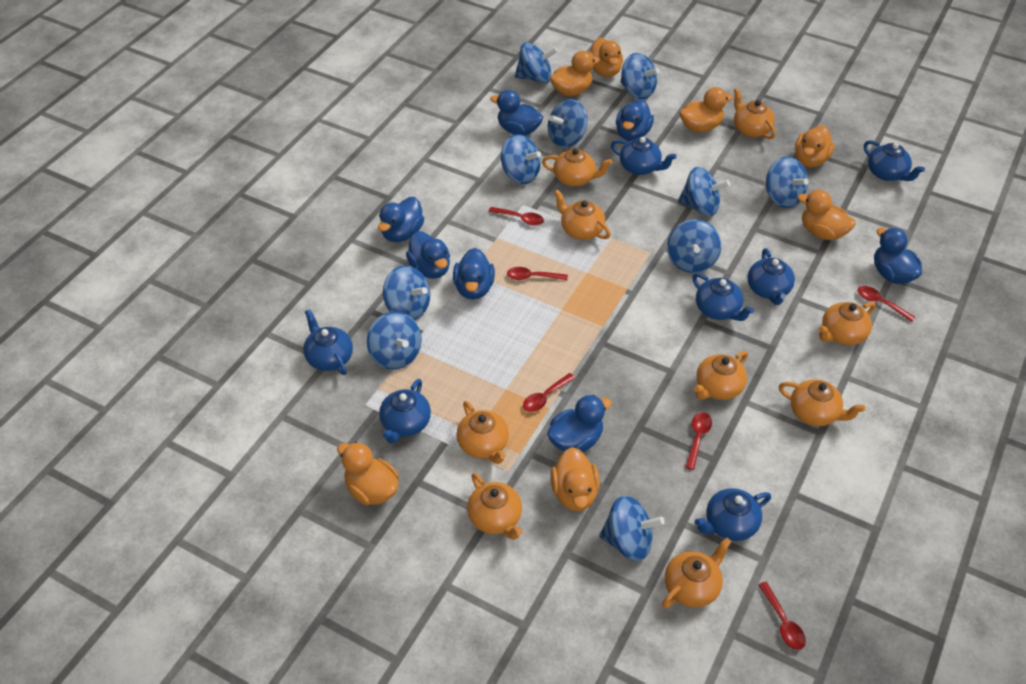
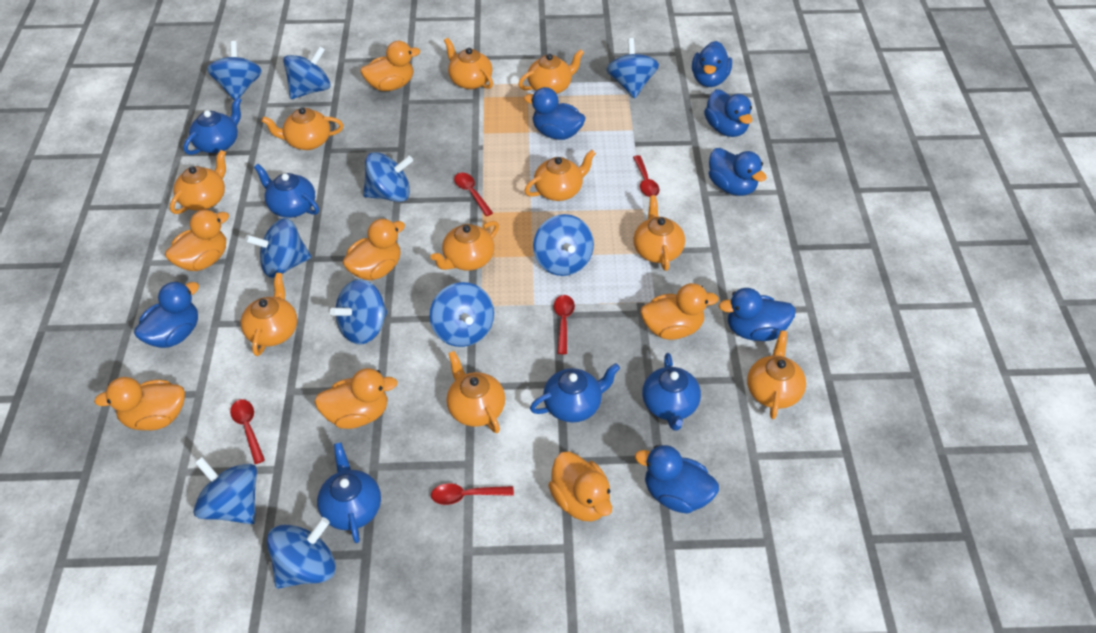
blue teapot: 7 -> 5
orange teapot: 9 -> 10
red spoon: 6 -> 5

